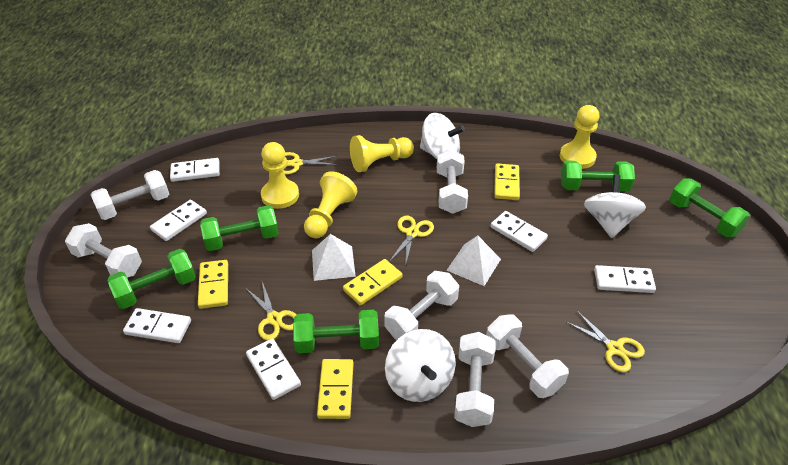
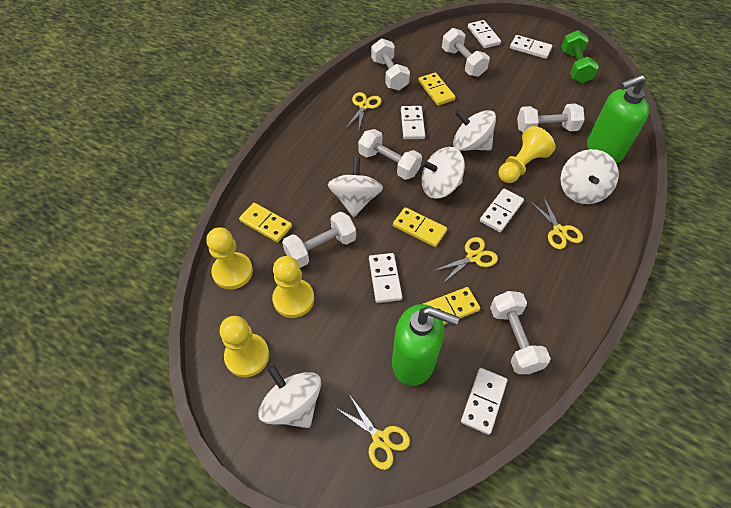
green dumbbell: 5 -> 1
green soap dispenser: 0 -> 2
white pyramid: 2 -> 0
white spinning top: 3 -> 5

